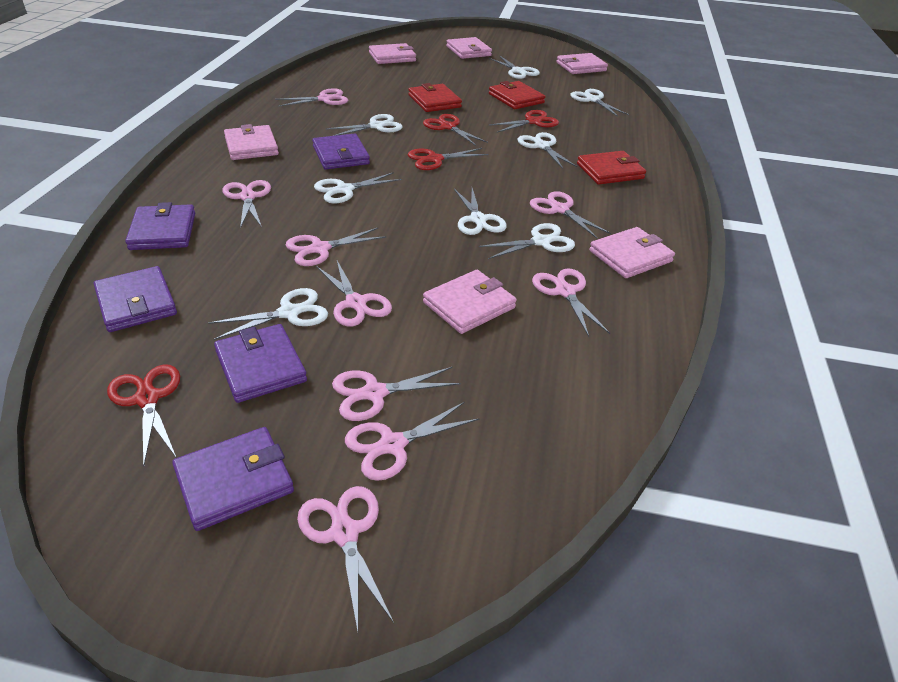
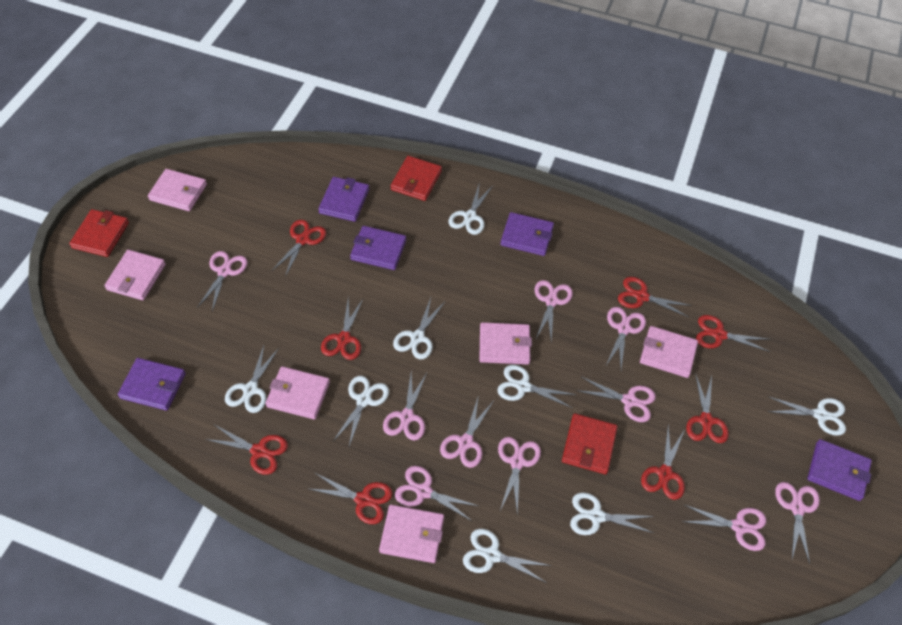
pink scissors: 9 -> 10
red scissors: 4 -> 8

